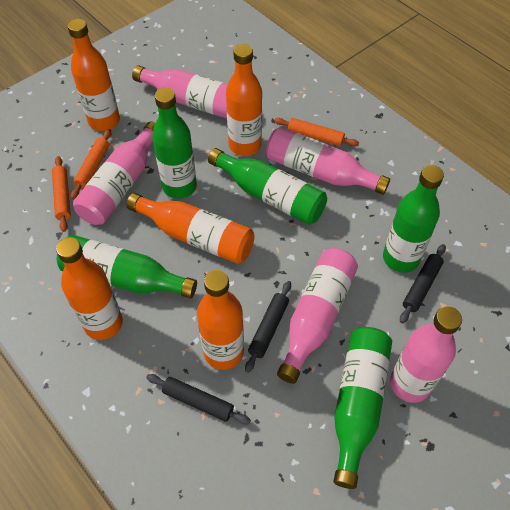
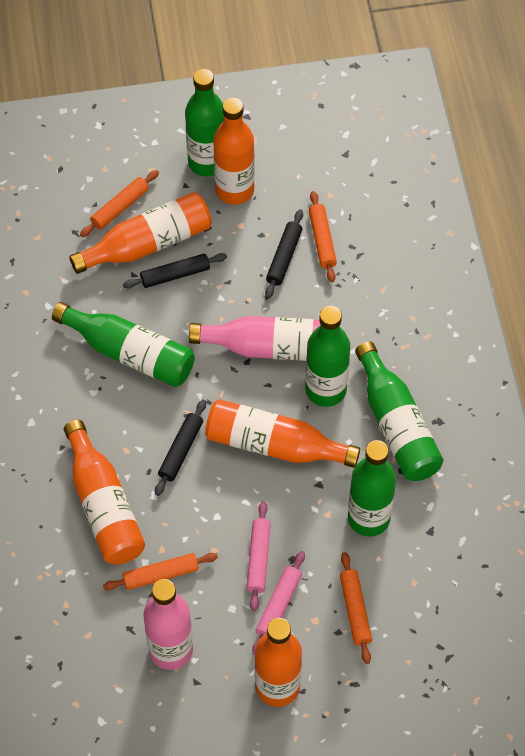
orange rolling pin: 3 -> 4
pink bottle: 5 -> 2
pink rolling pin: 0 -> 2

